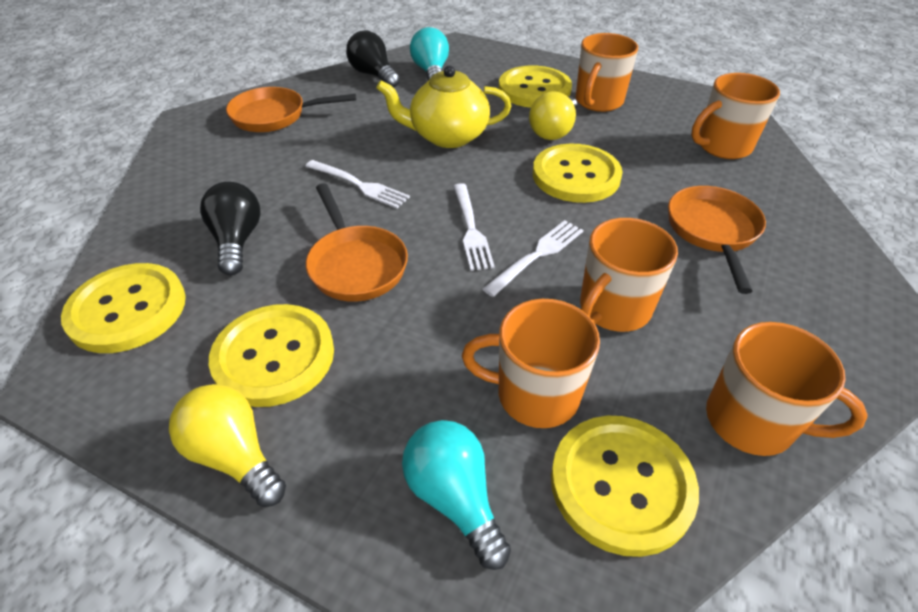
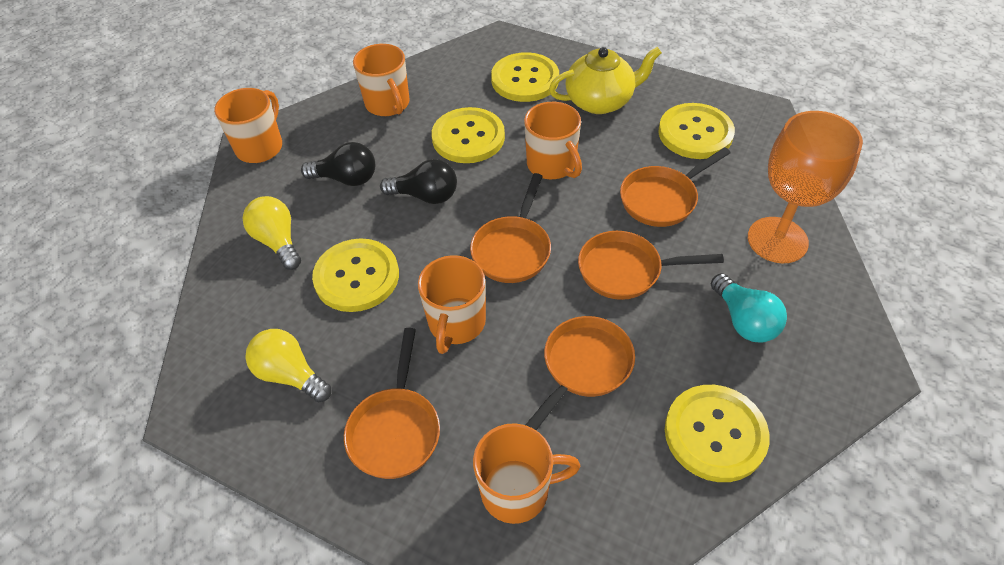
orange goblet: 0 -> 1
orange pan: 3 -> 5
turquoise light bulb: 2 -> 1
white fork: 3 -> 0

